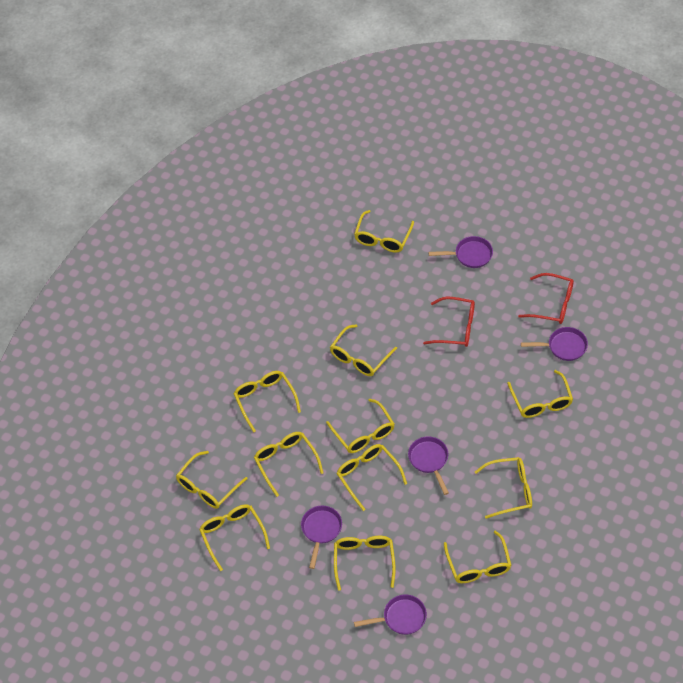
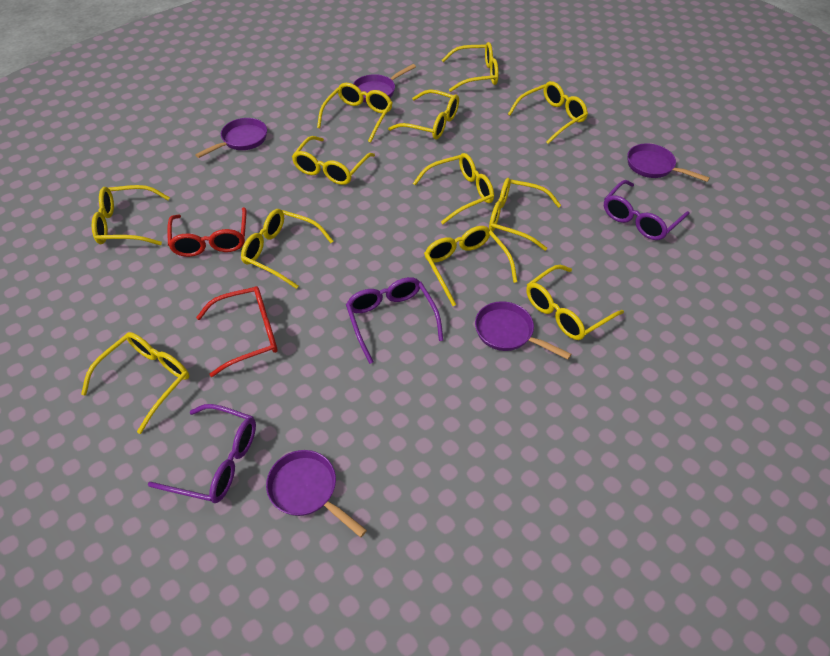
purple glasses: 0 -> 3

